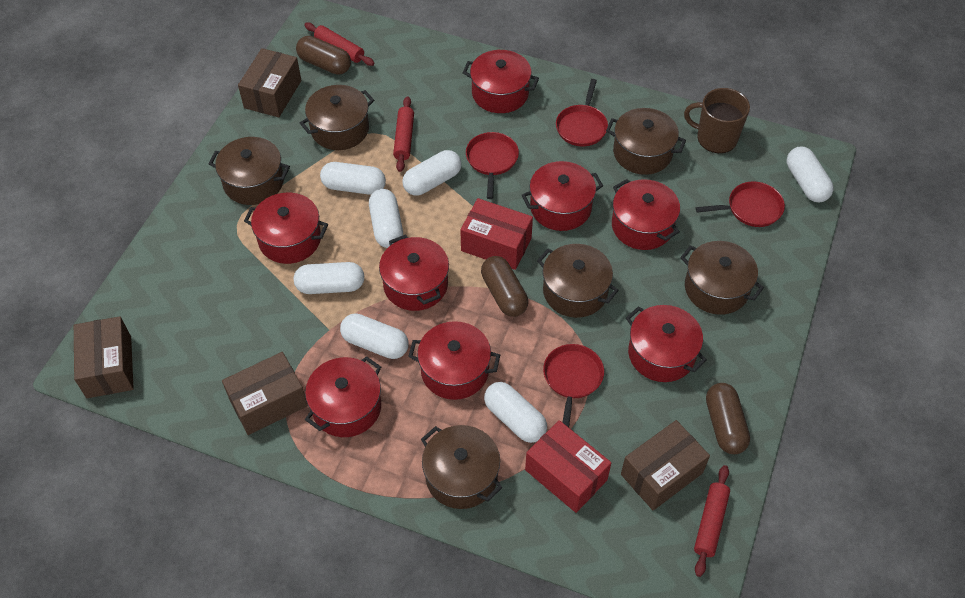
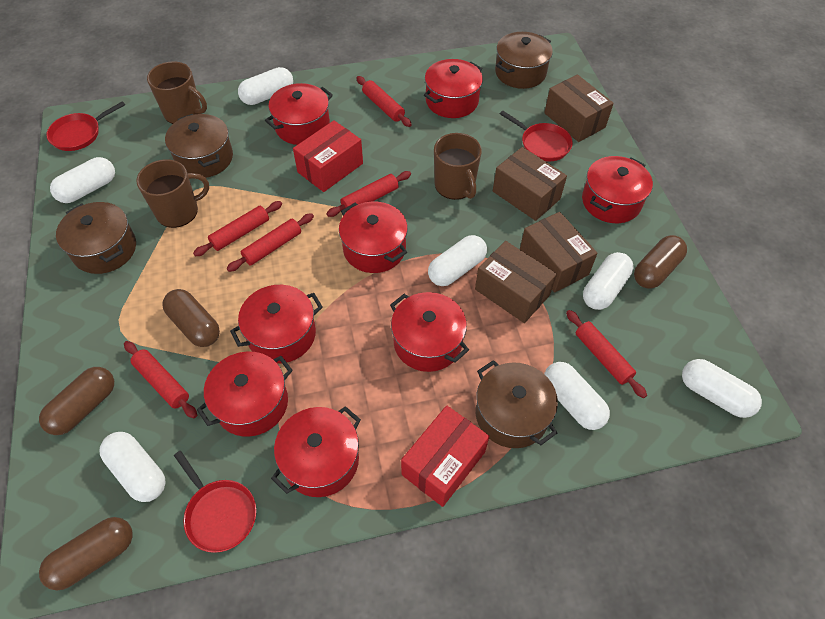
brown capsule: 3 -> 4
brown mug: 1 -> 3
brown pot: 6 -> 4
red pan: 4 -> 3
red rolling pin: 3 -> 6

